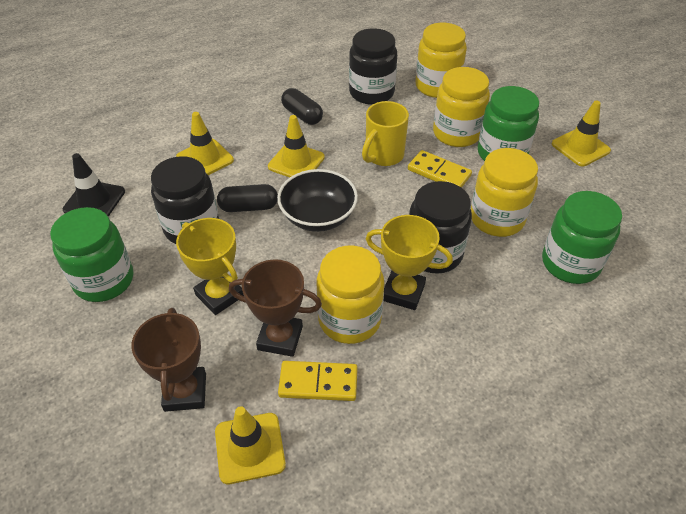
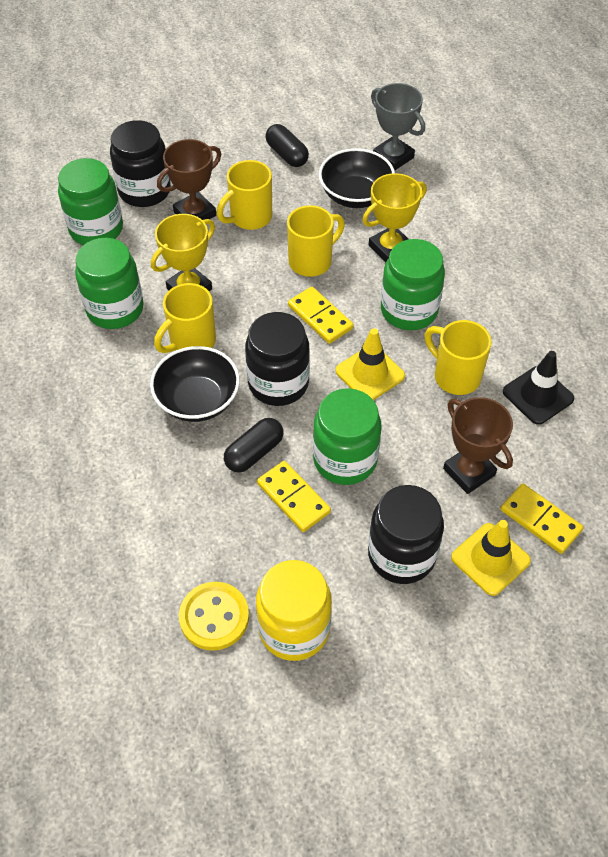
black bowl: 1 -> 2
green jar: 3 -> 4
grey trophy: 0 -> 1
yellow button: 0 -> 1
yellow domino: 2 -> 3
yellow jar: 4 -> 1
yellow mug: 1 -> 4
yellow traffic cone: 4 -> 2

